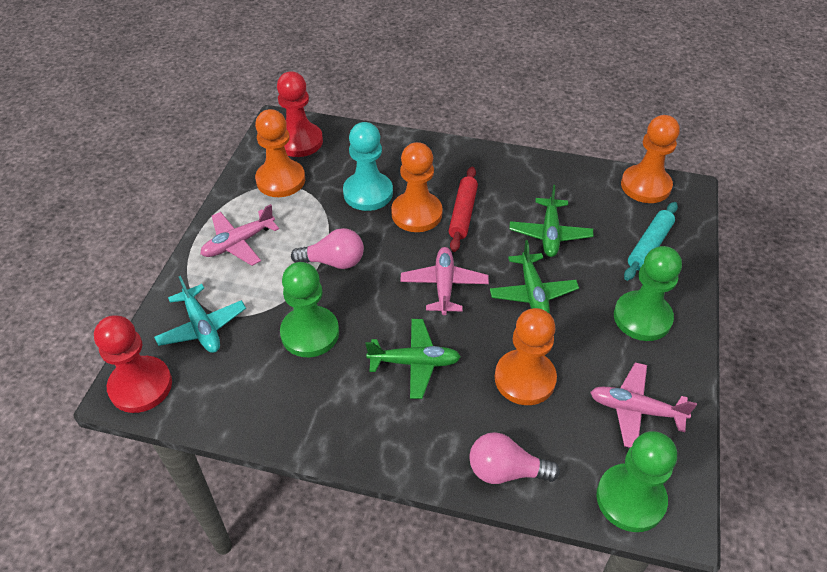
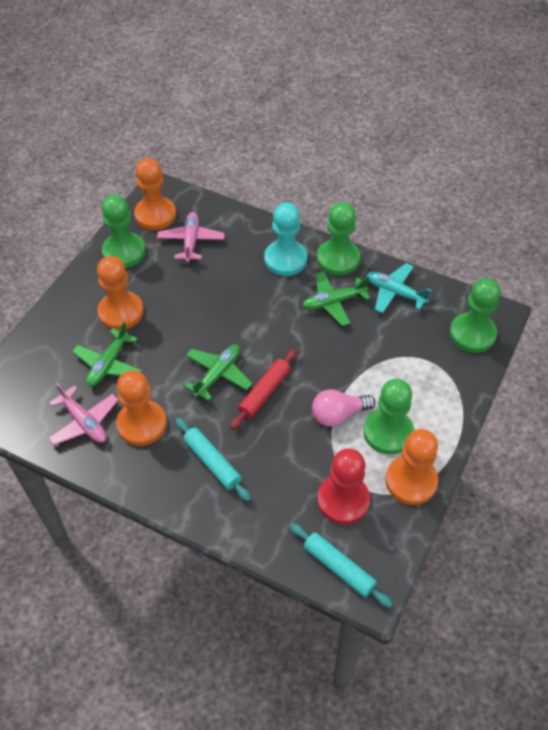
green pawn: 3 -> 4
pink light bulb: 2 -> 1
pink plane: 3 -> 2
red pawn: 2 -> 1
turquoise rolling pin: 1 -> 2

